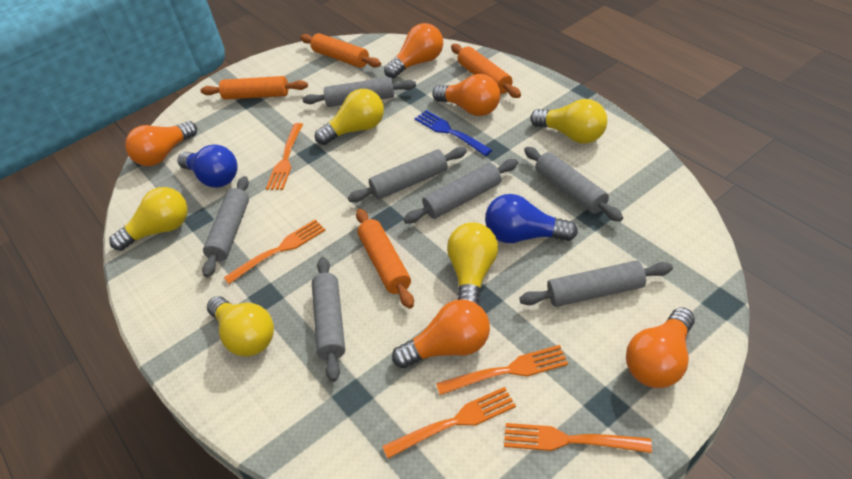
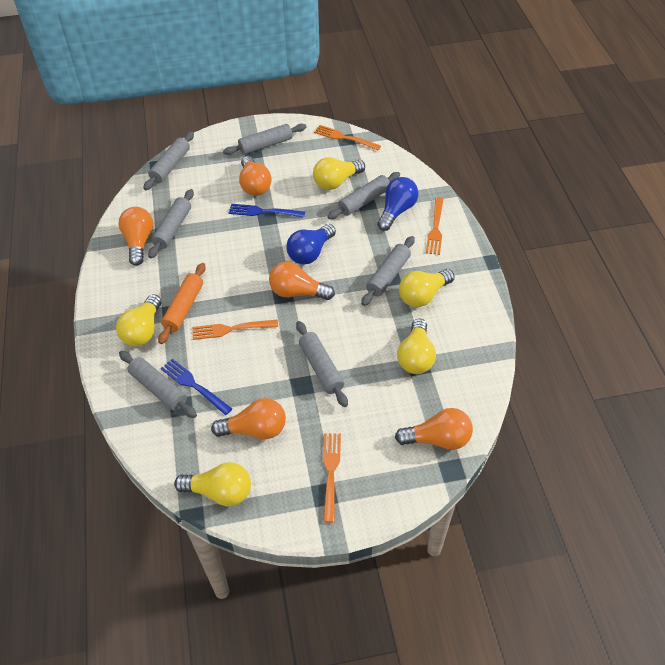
blue fork: 1 -> 2
orange fork: 5 -> 4
orange rolling pin: 4 -> 1

